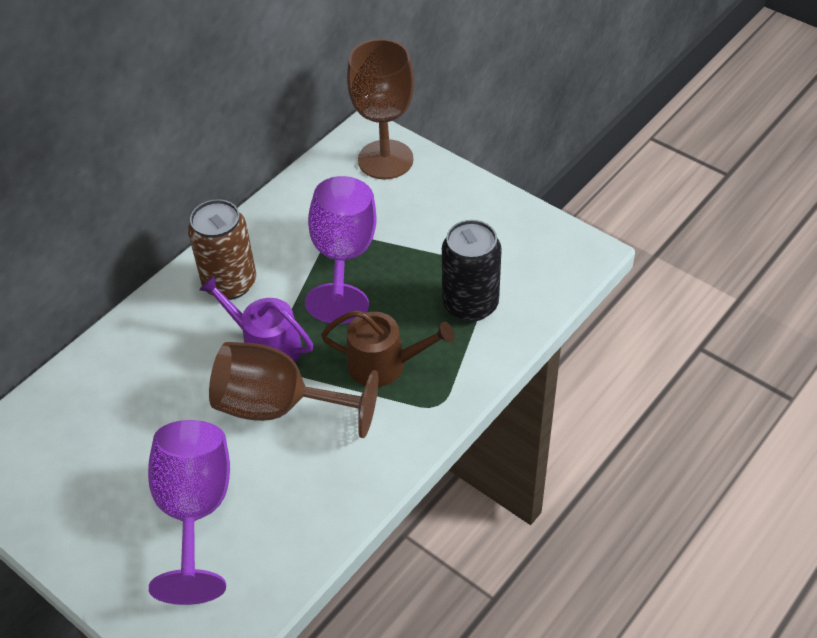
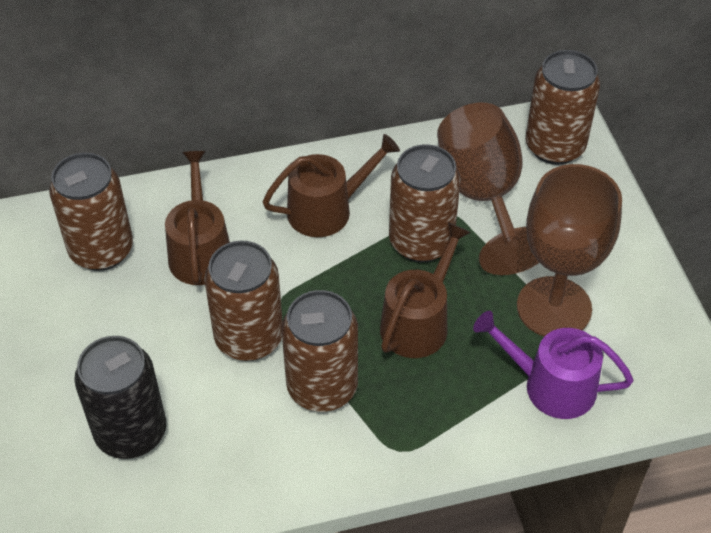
brown can: 1 -> 5
brown watering can: 1 -> 3
purple goblet: 2 -> 0

